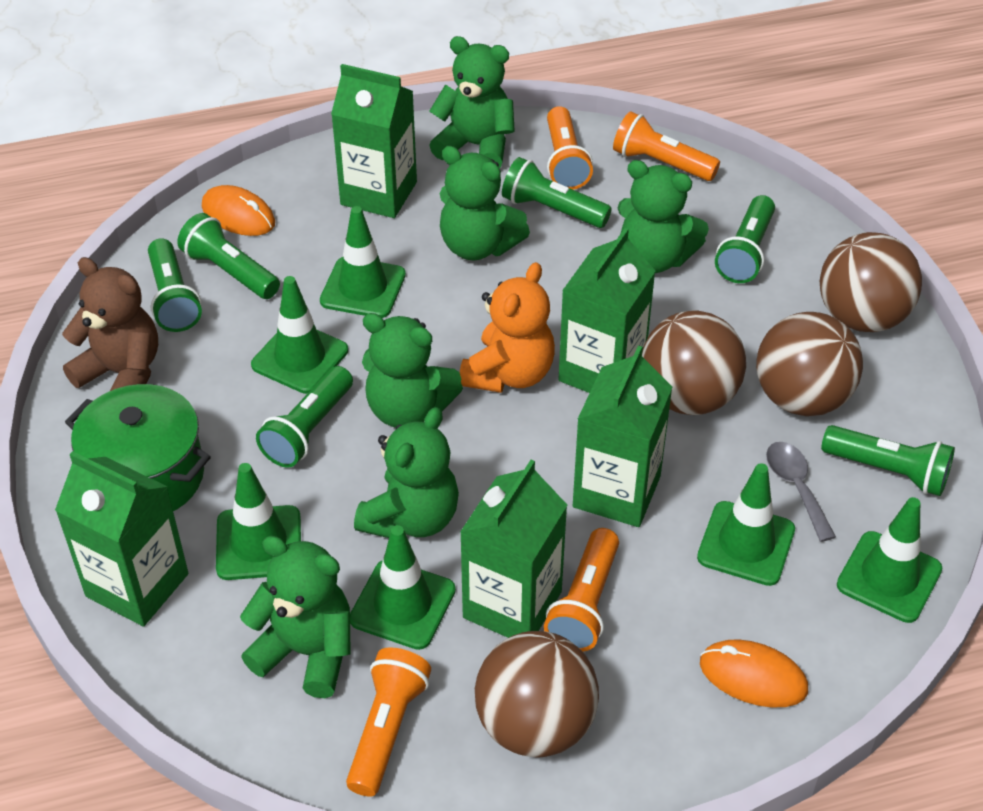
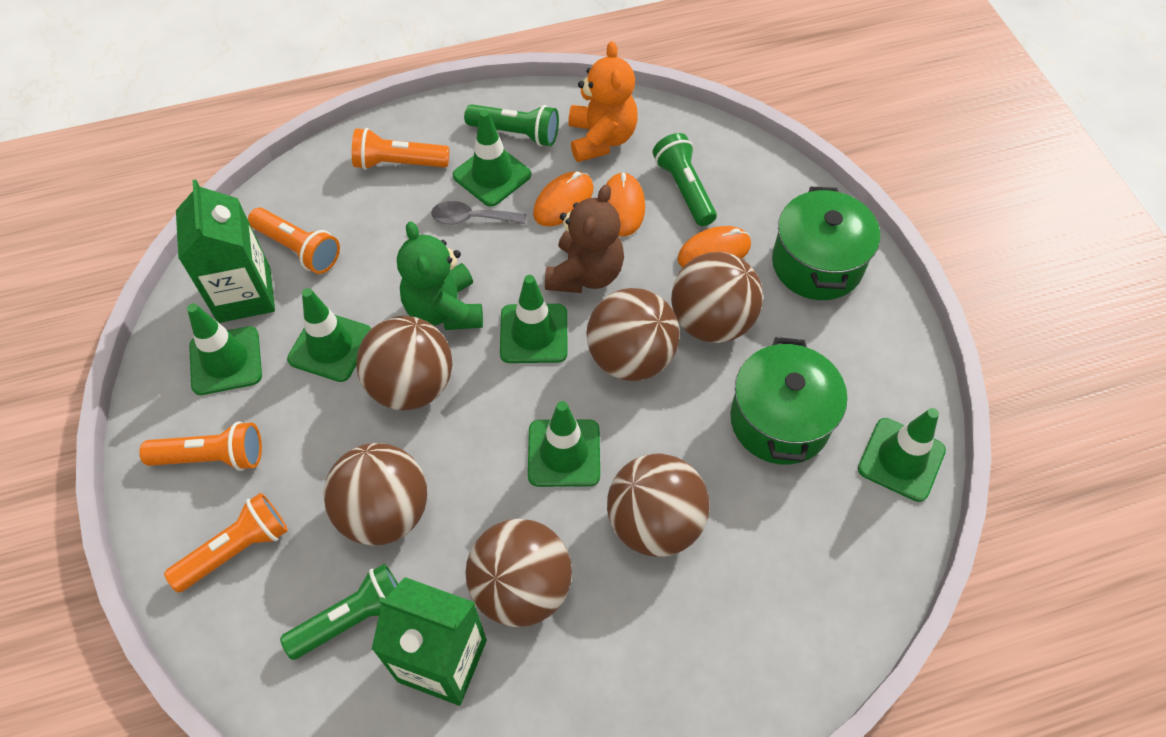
brown ball: 4 -> 6
green carton: 5 -> 2
green flashlight: 6 -> 3
green pot: 1 -> 2
green teddy bear: 6 -> 1
orange mouse: 2 -> 3

